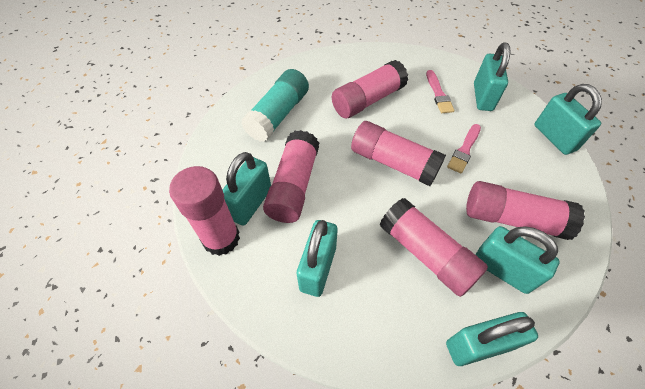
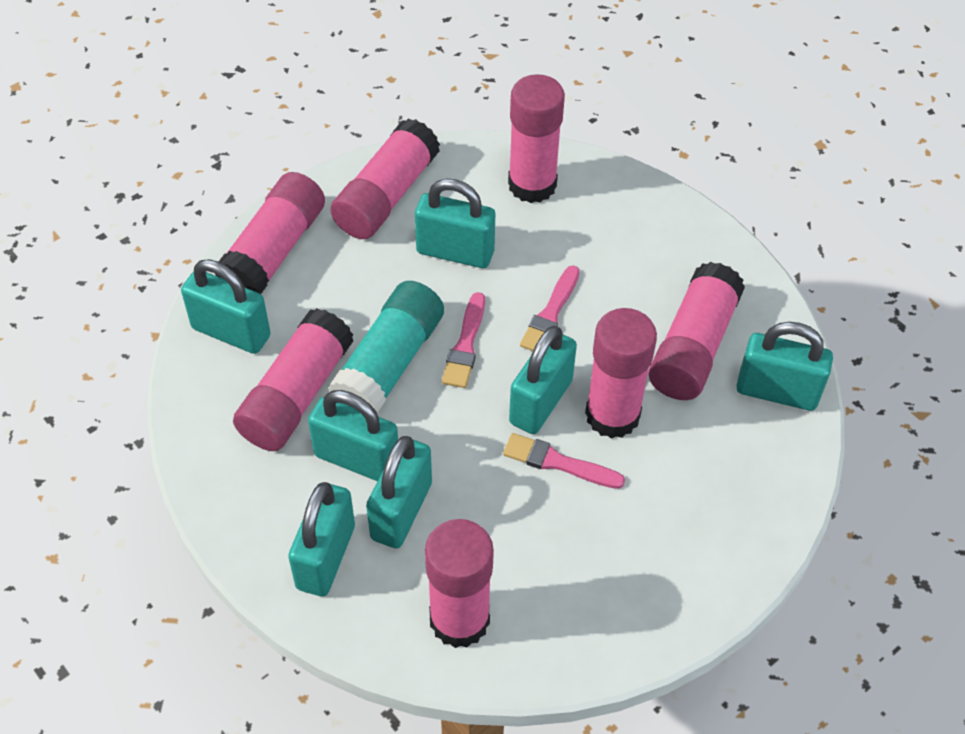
pink brush: 2 -> 3
pink glue stick: 6 -> 7
turquoise padlock: 6 -> 7

